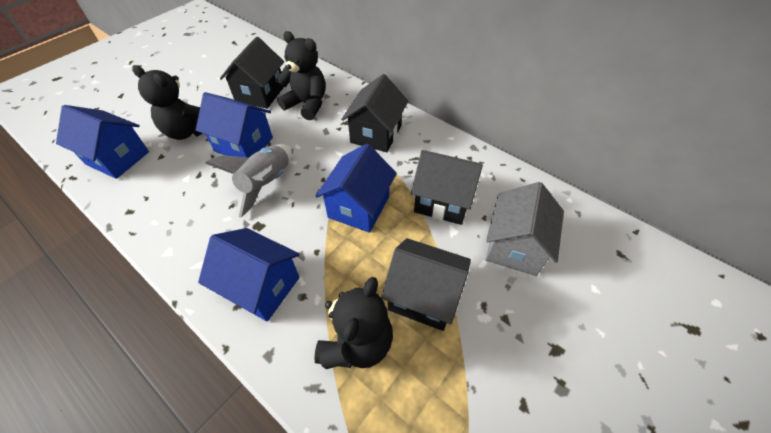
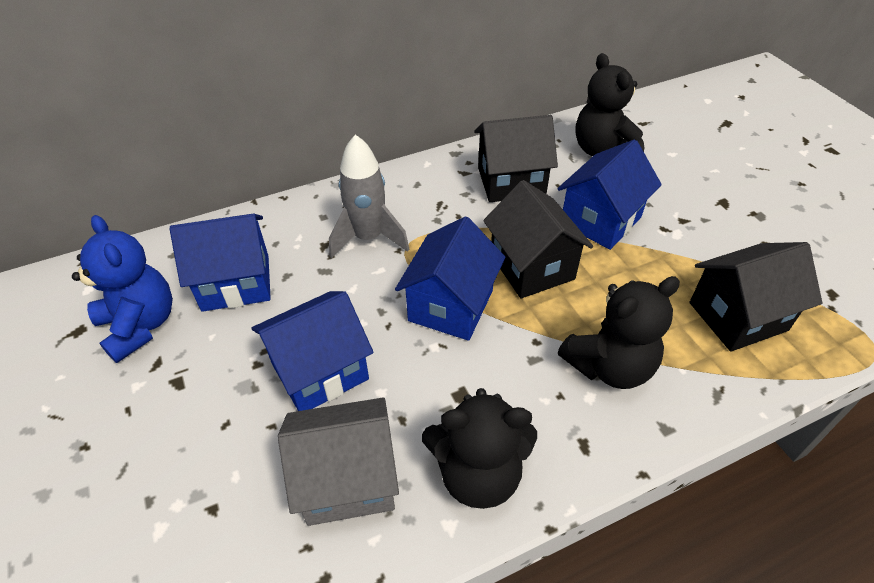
black house: 4 -> 3
blue teddy bear: 0 -> 1

